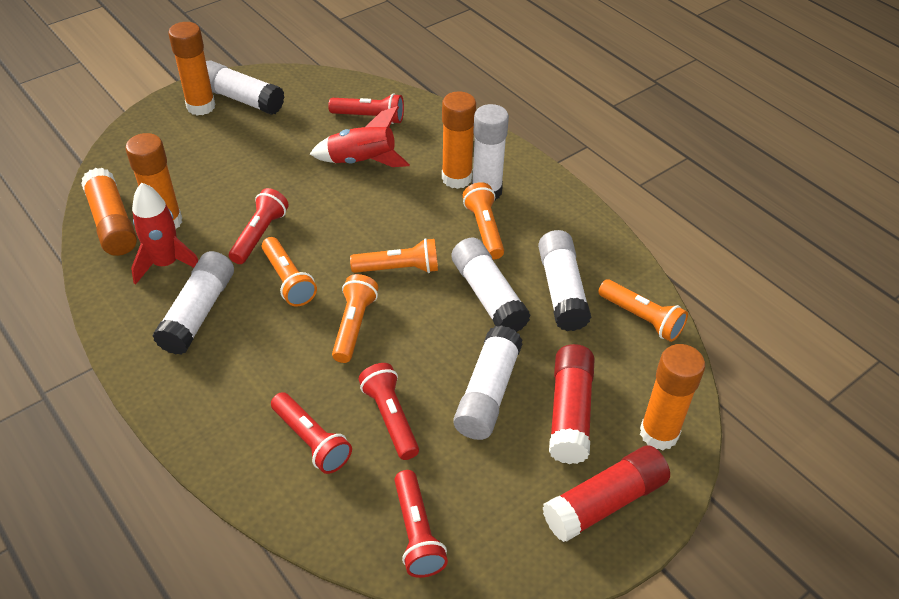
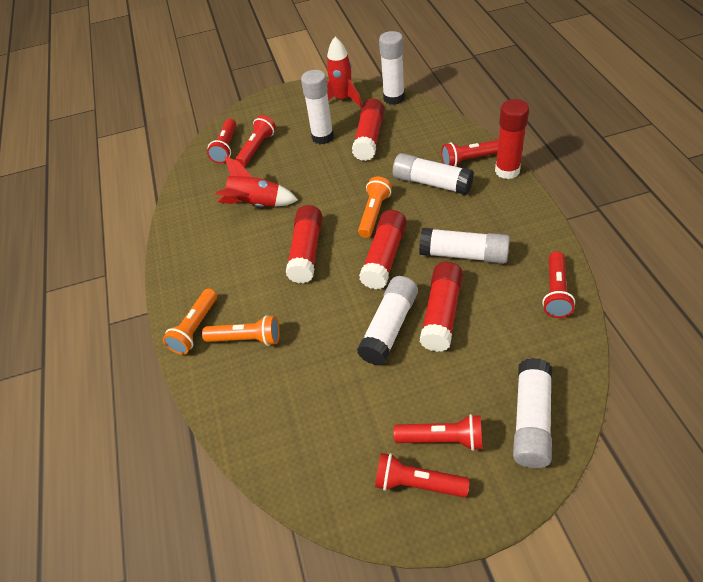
orange flashlight: 5 -> 3
orange glue stick: 5 -> 0
red flashlight: 5 -> 6
red glue stick: 2 -> 5

